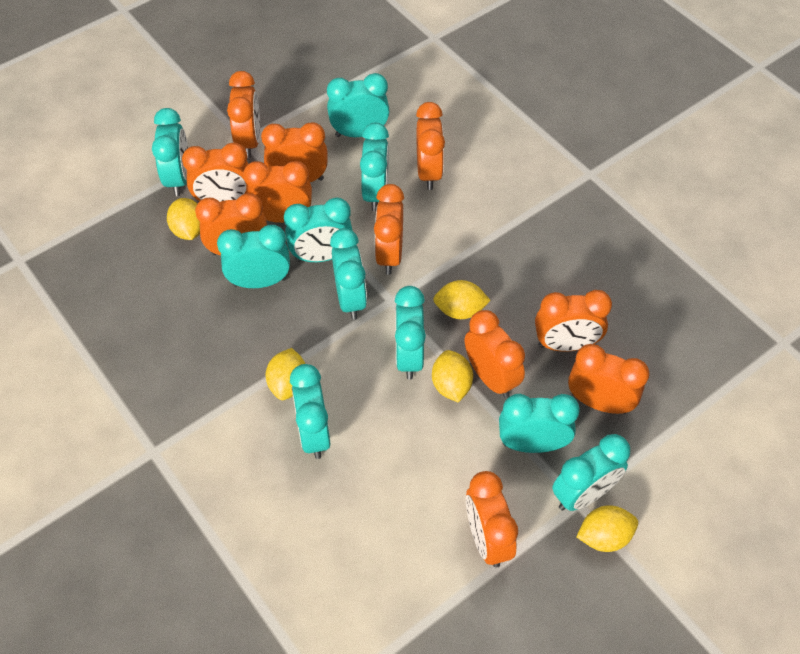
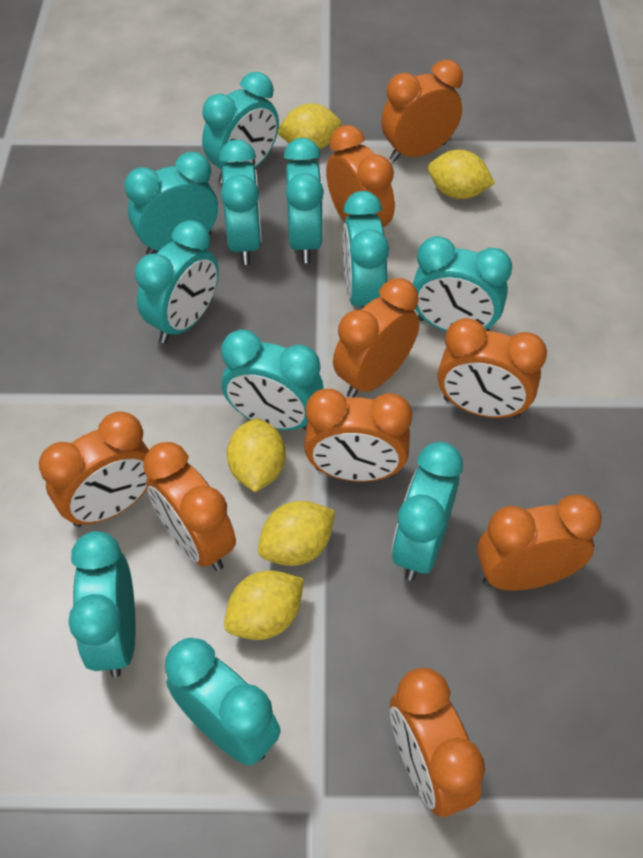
orange clock: 11 -> 9
turquoise clock: 10 -> 11

